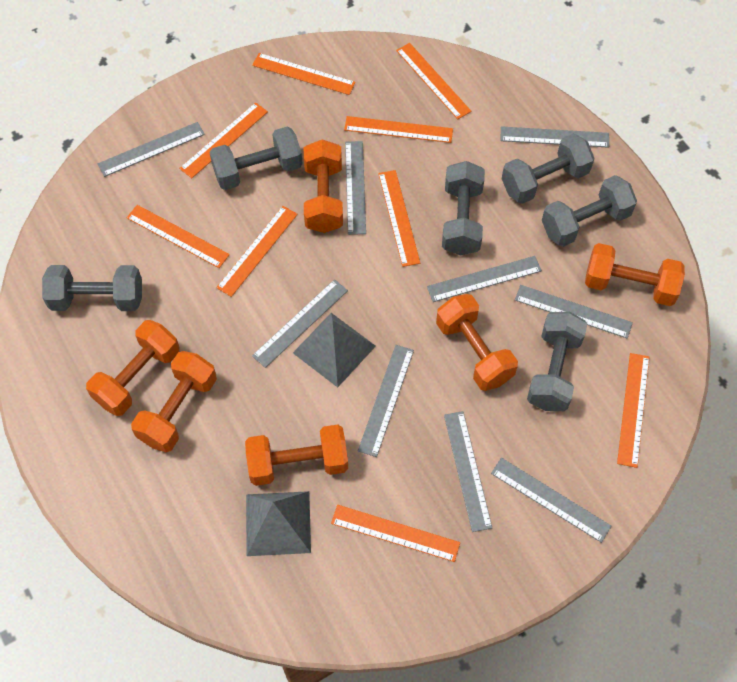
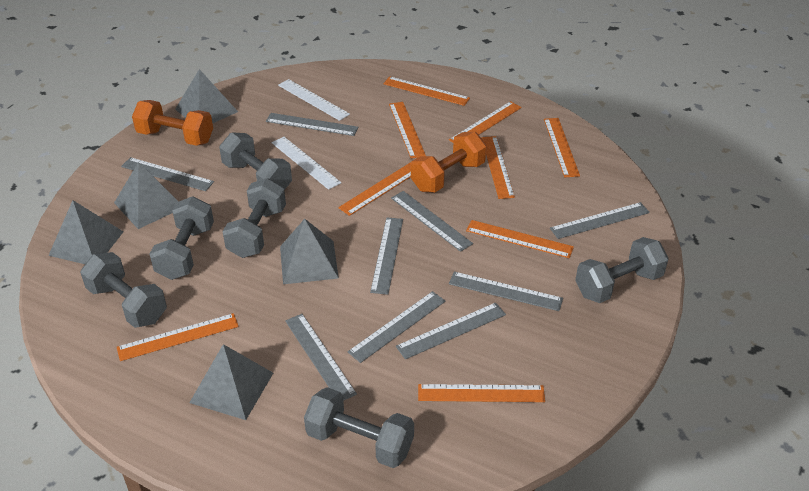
grey pyramid: 2 -> 5
orange dumbbell: 6 -> 2
white ruler: 0 -> 2

